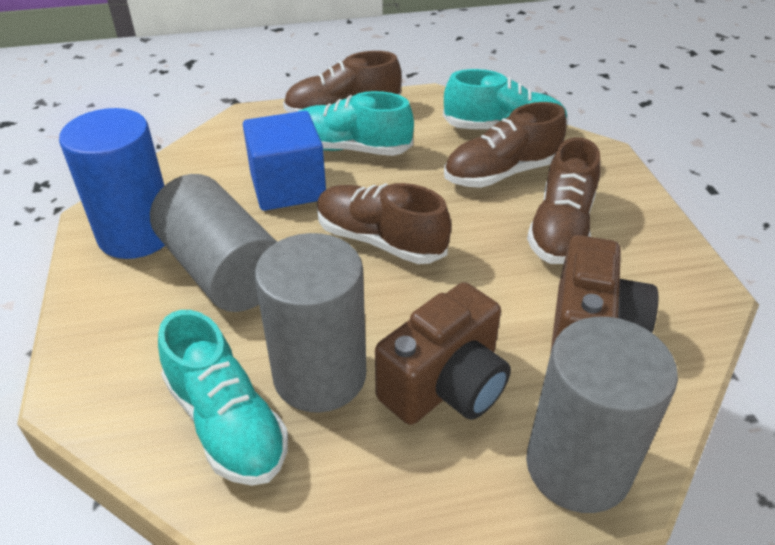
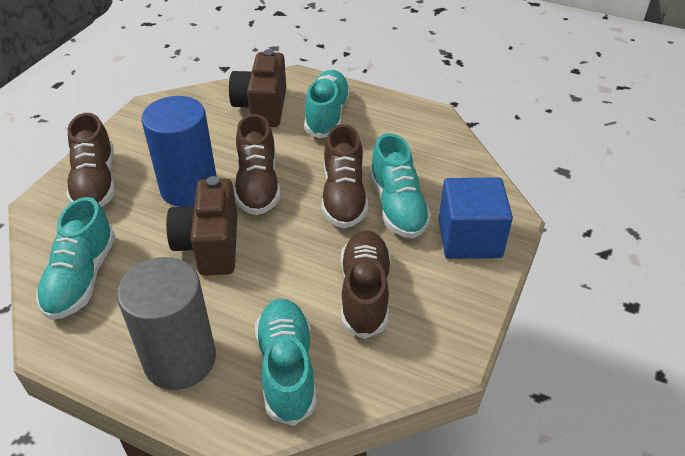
grey cylinder: 3 -> 1
turquoise shoe: 3 -> 4

